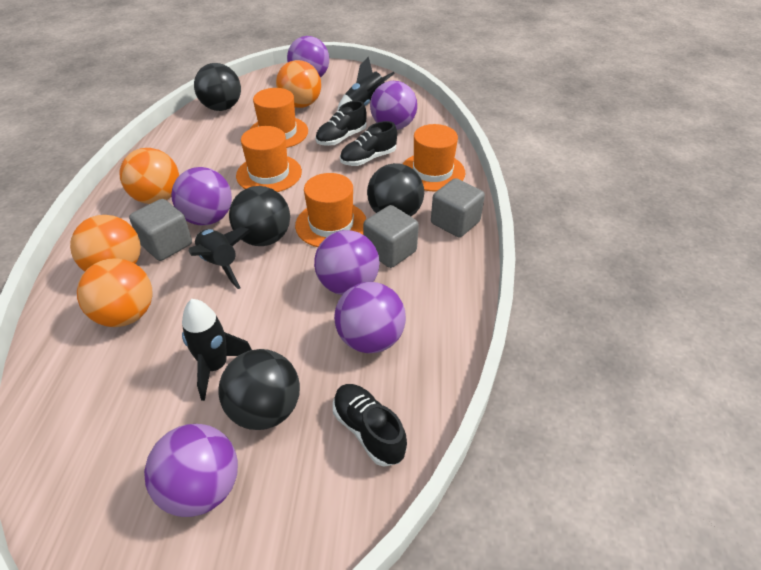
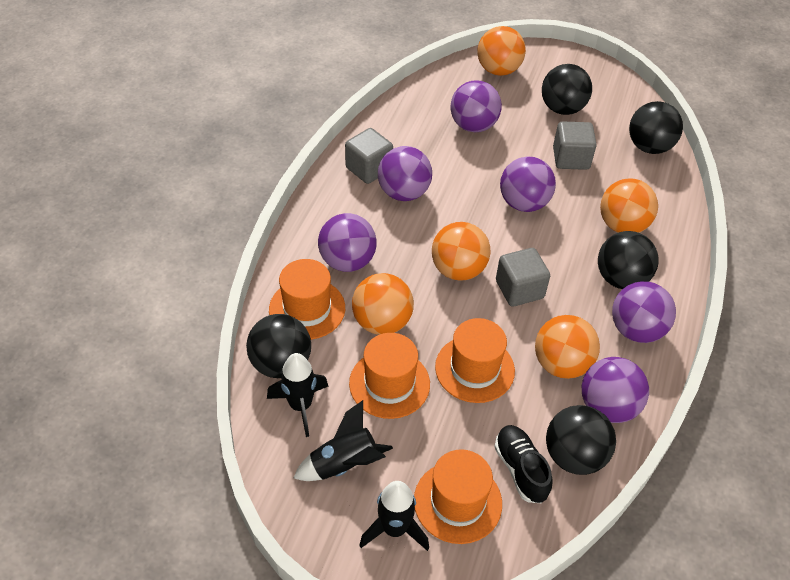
black ball: 4 -> 5
black shoe: 3 -> 1
orange ball: 4 -> 5

